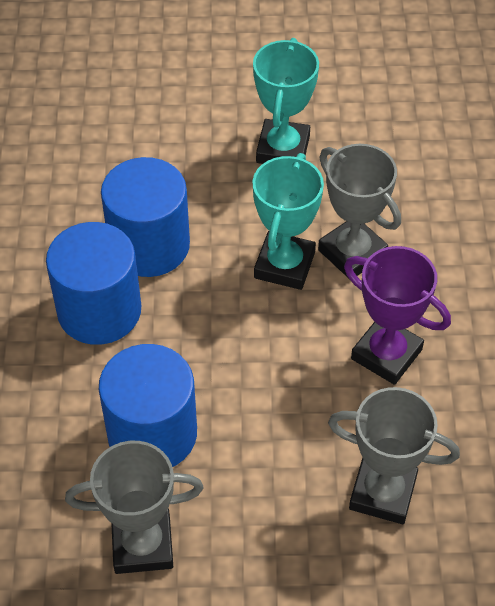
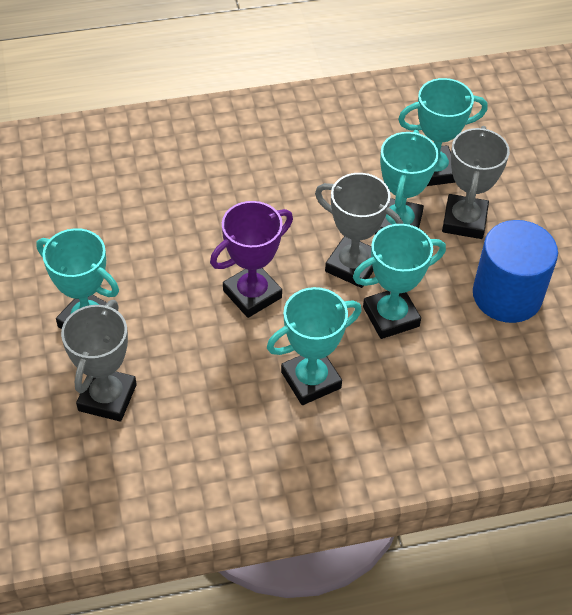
blue cylinder: 3 -> 1
turquoise trophy: 2 -> 5

